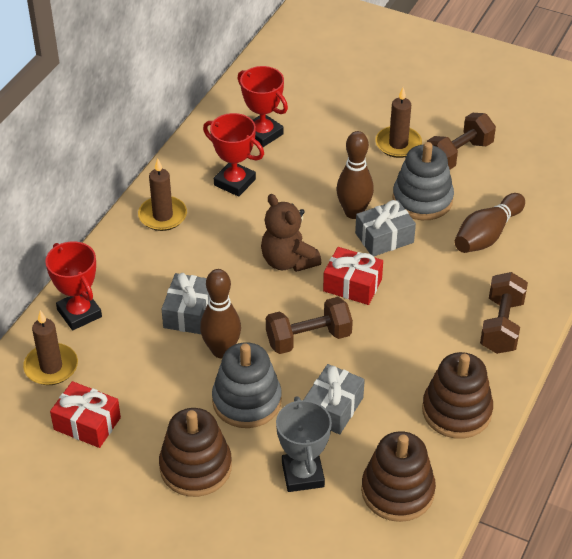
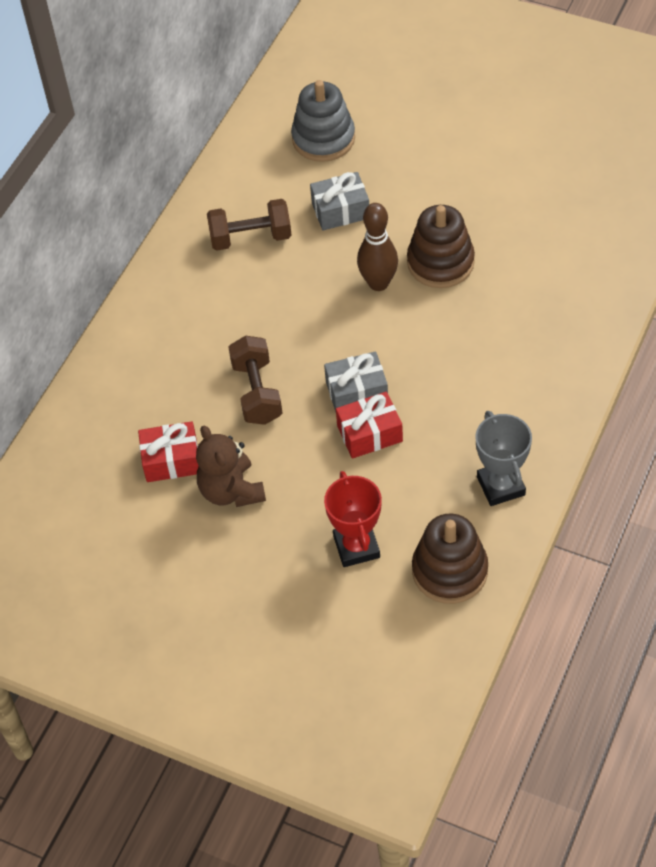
brown bowling pin: 3 -> 1
brown candle: 3 -> 0
brown dumbbell: 3 -> 2
brown stacking toy: 3 -> 2
grey gift: 3 -> 2
grey stacking toy: 2 -> 1
red trophy: 3 -> 1

